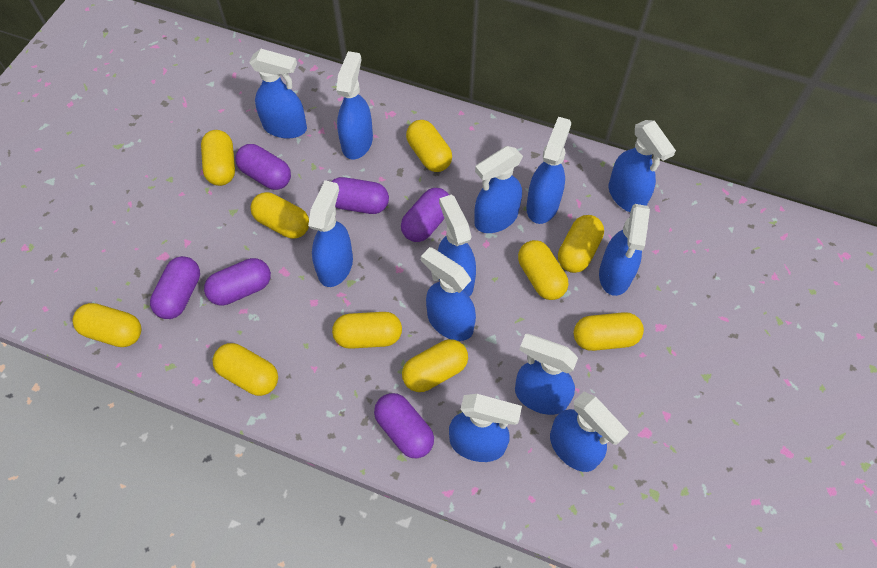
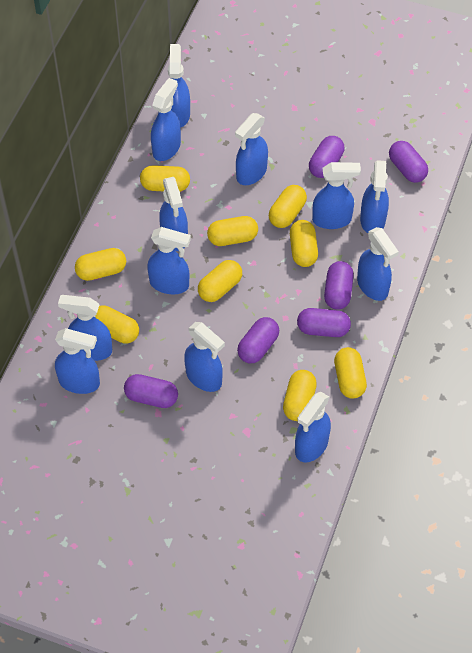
yellow capsule: 10 -> 9

